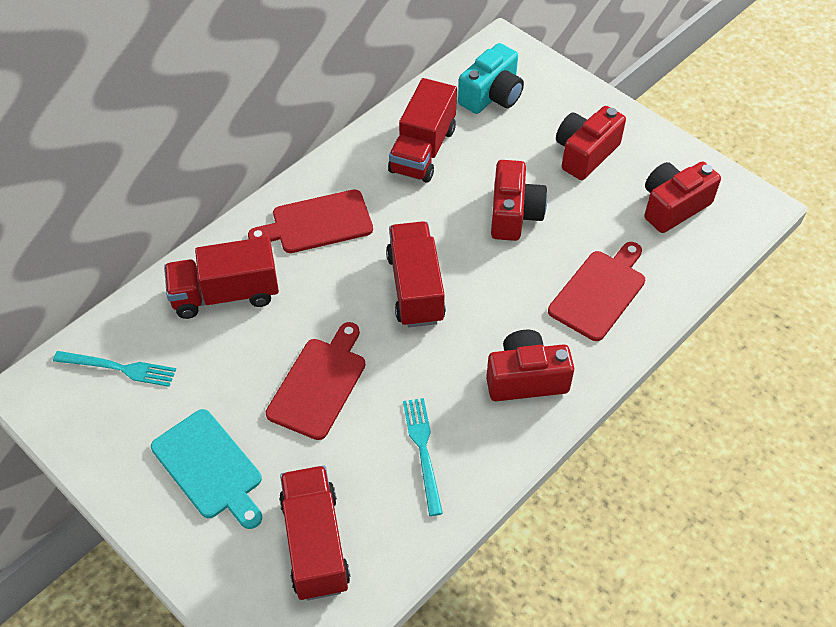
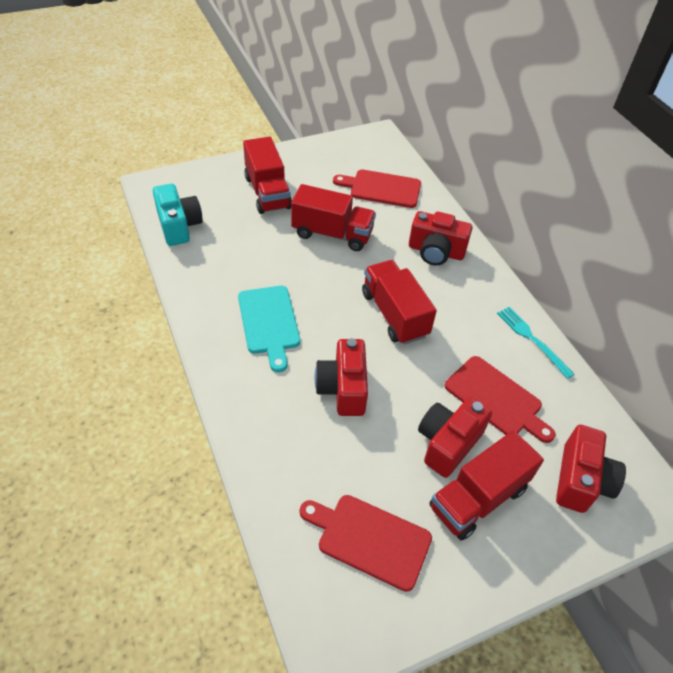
turquoise fork: 2 -> 1

